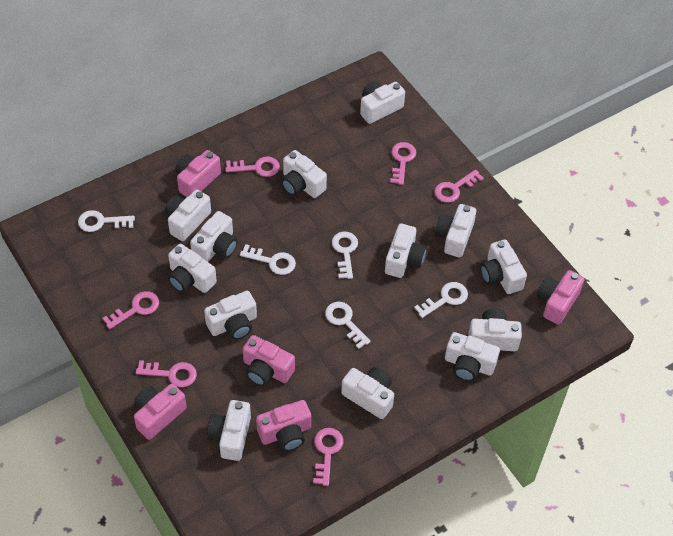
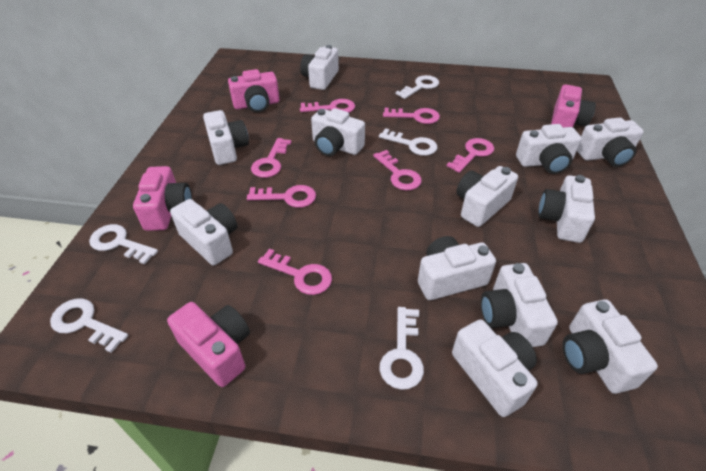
pink camera: 5 -> 4
pink key: 6 -> 7
white camera: 13 -> 12

